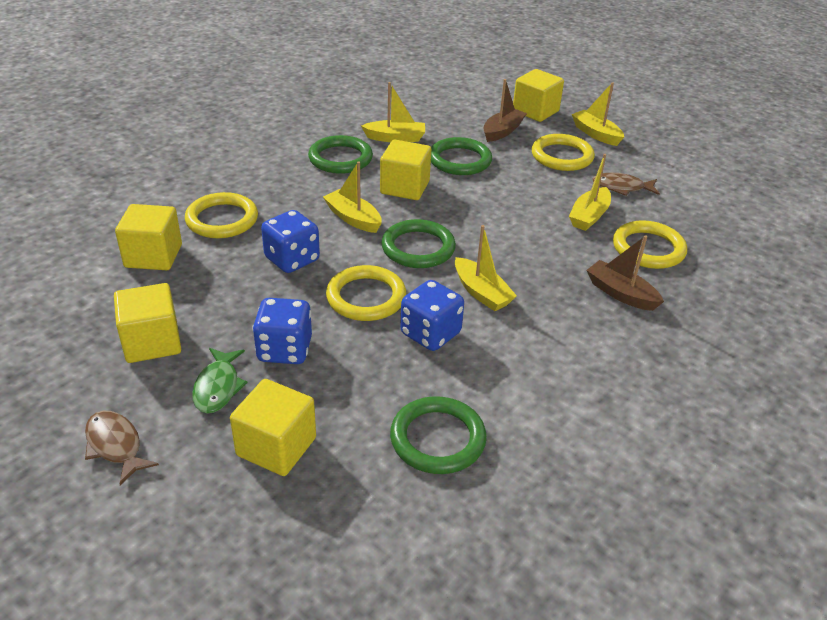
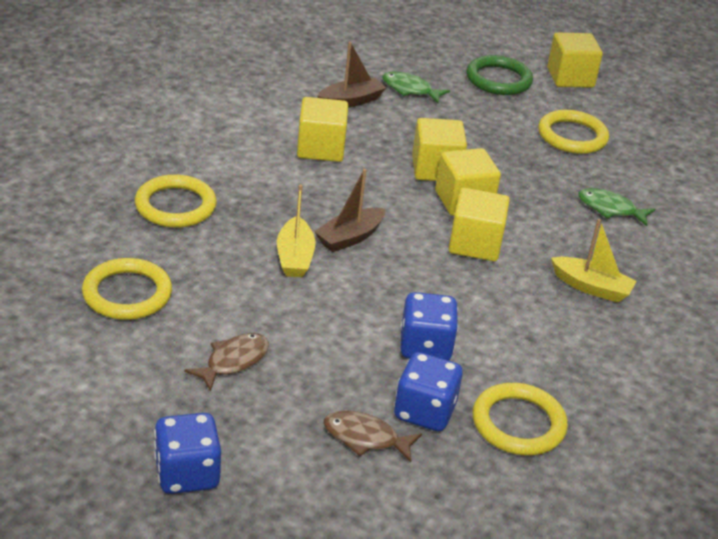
green fish: 1 -> 2
green ring: 4 -> 1
yellow boat: 5 -> 2

